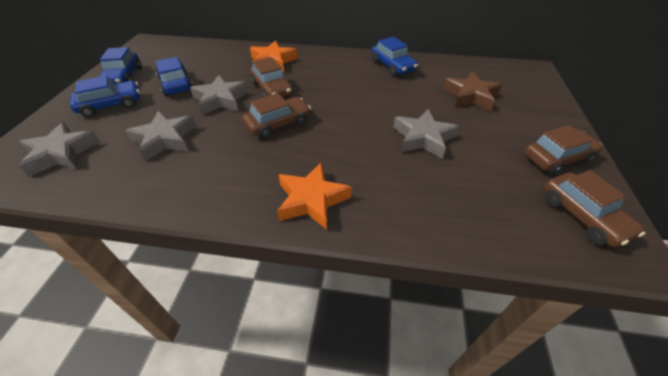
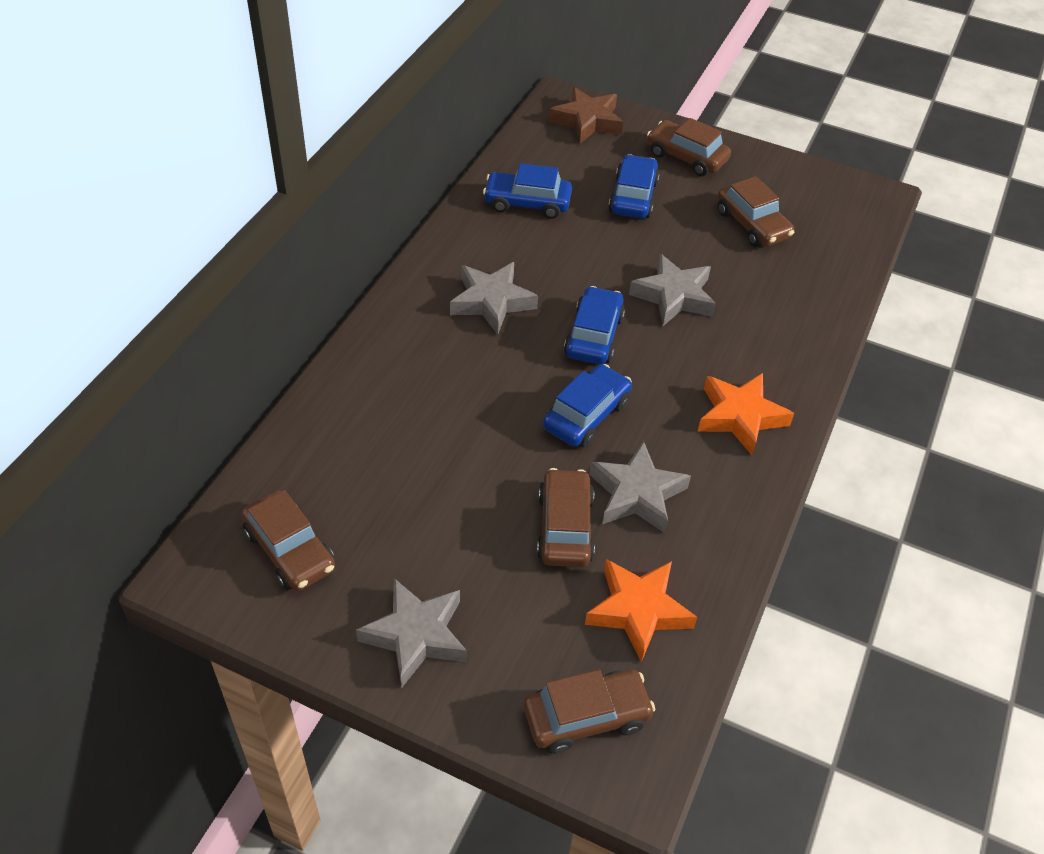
brown car: 4 -> 5

